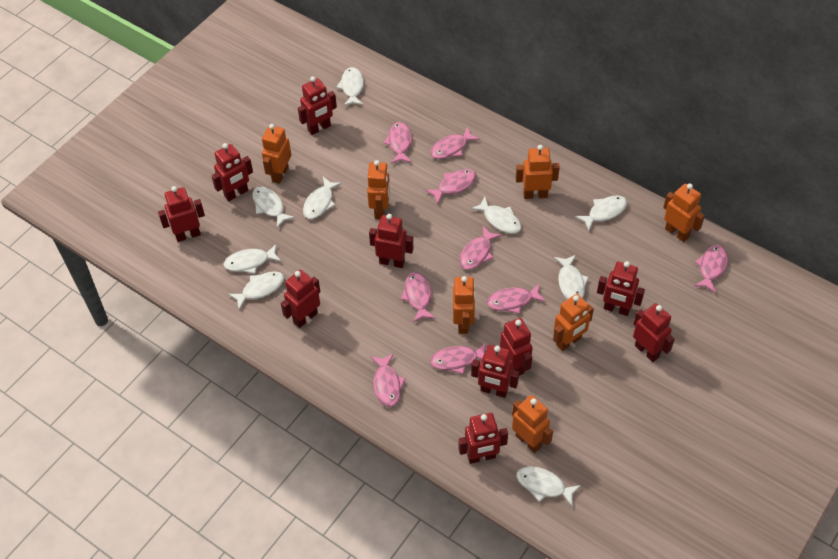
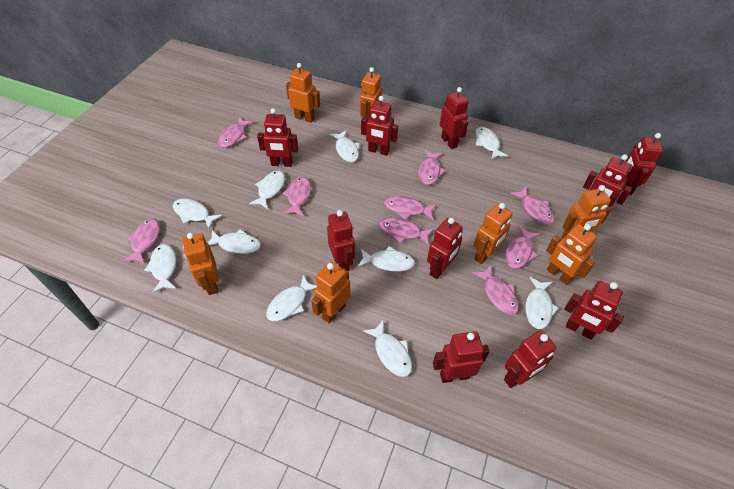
white fish: 9 -> 10

